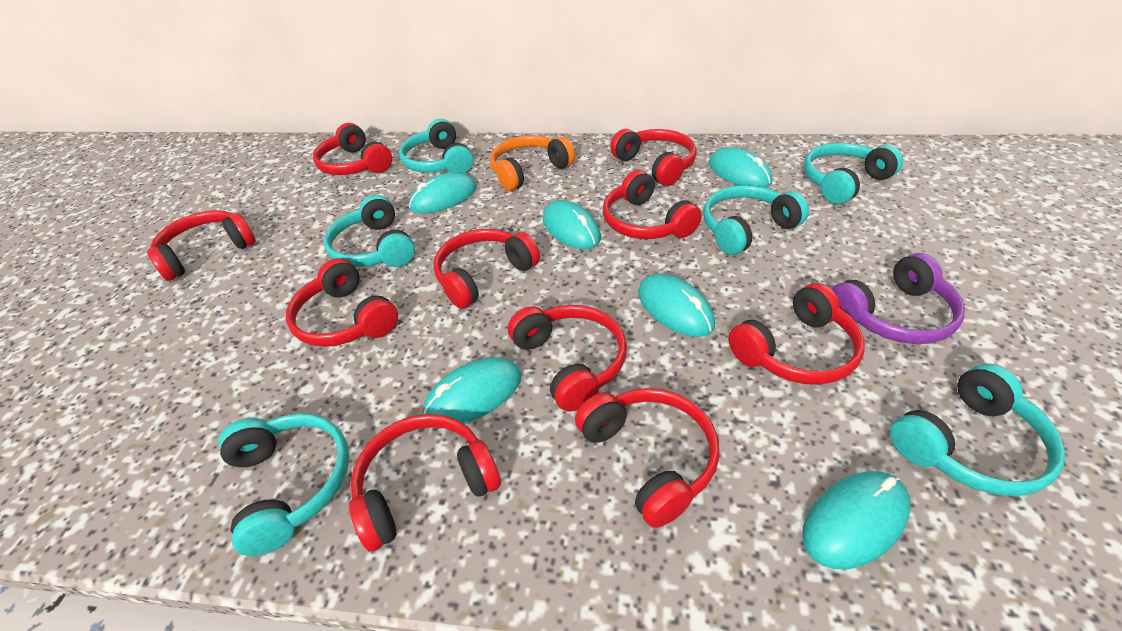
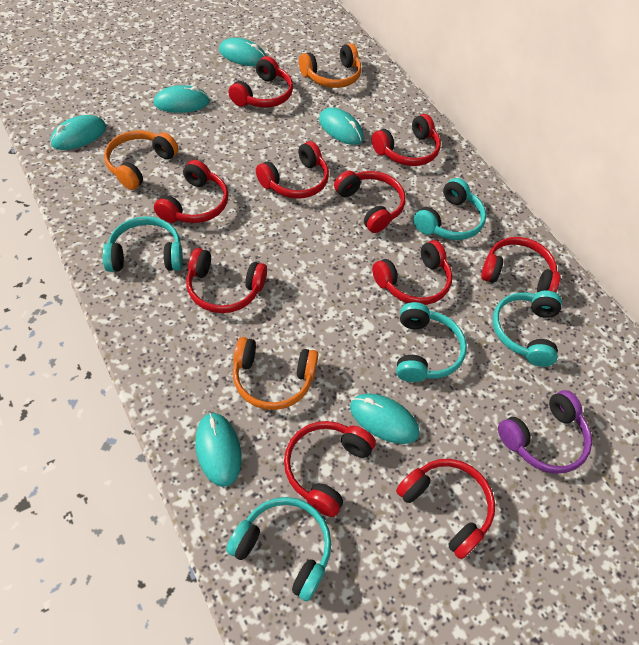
orange headphones: 1 -> 3
turquoise headphones: 6 -> 5

